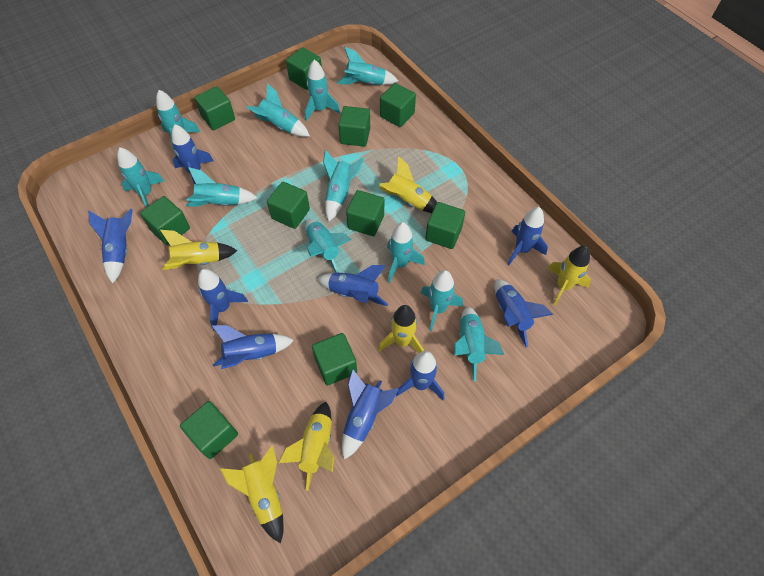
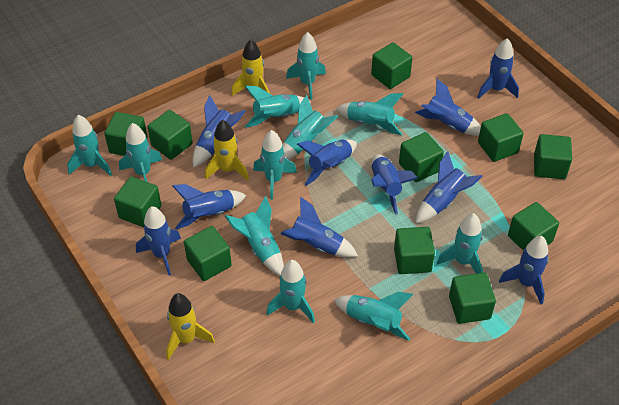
blue rocket: 9 -> 10
green cube: 10 -> 11
yellow rocket: 6 -> 3

